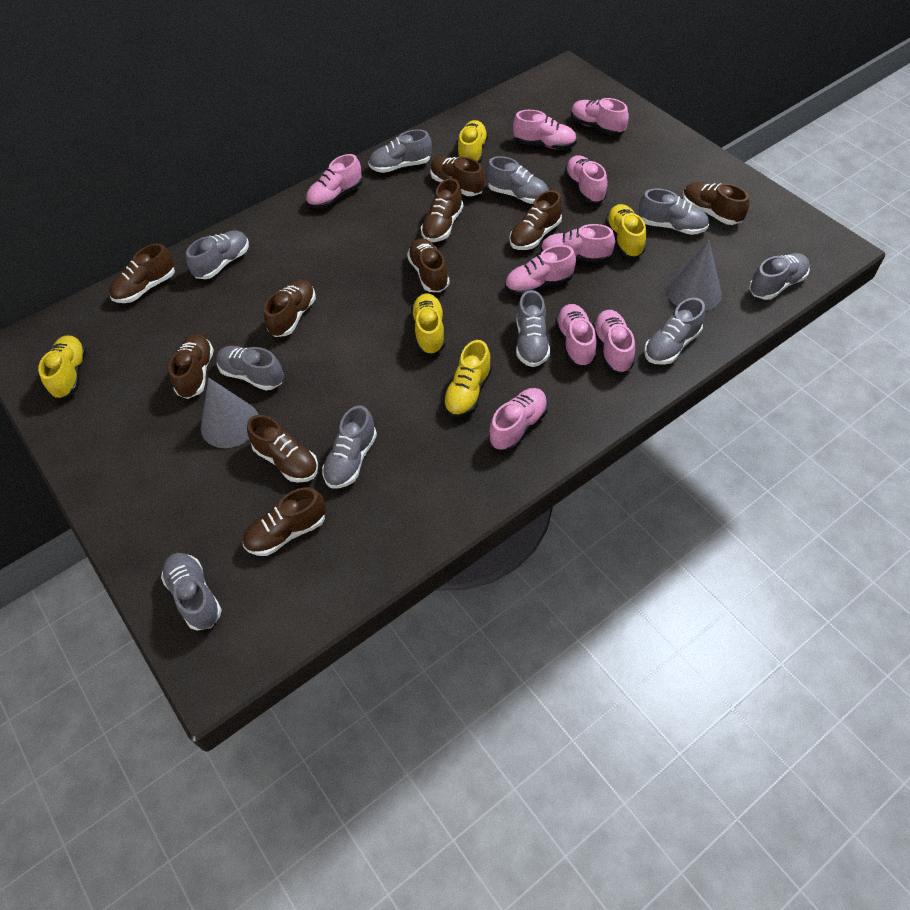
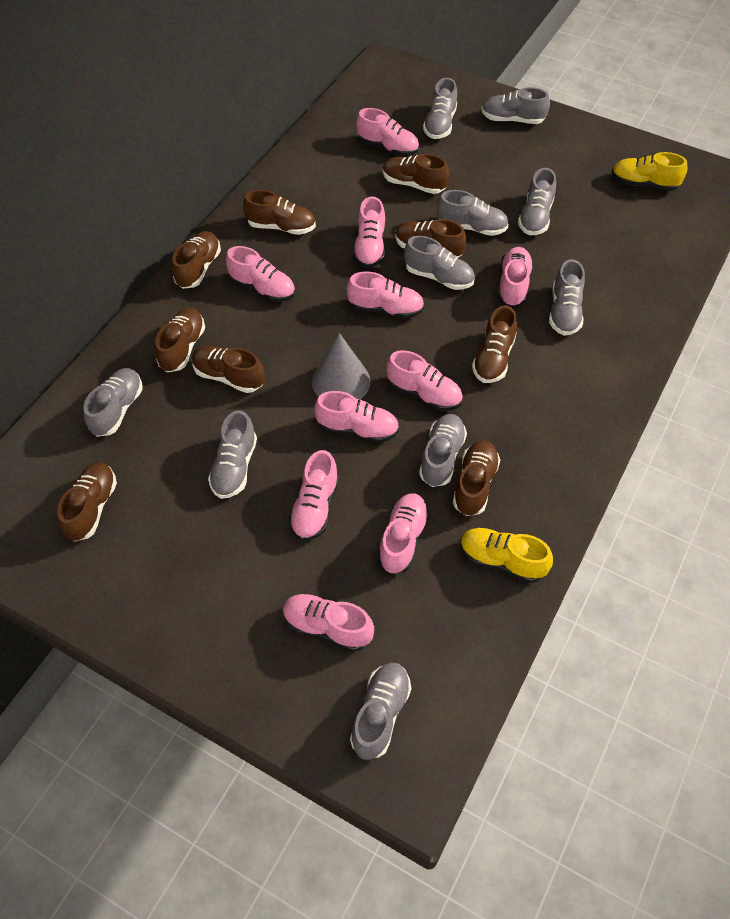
brown shoe: 10 -> 9
grey cone: 2 -> 1
pink shoe: 9 -> 10
yellow shoe: 5 -> 2

